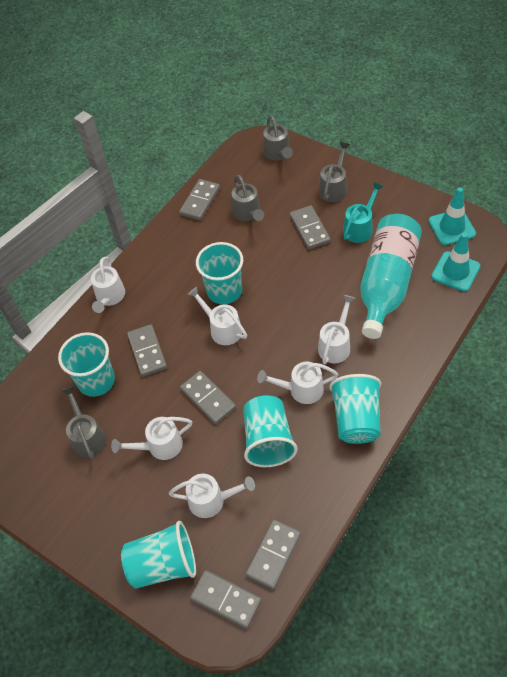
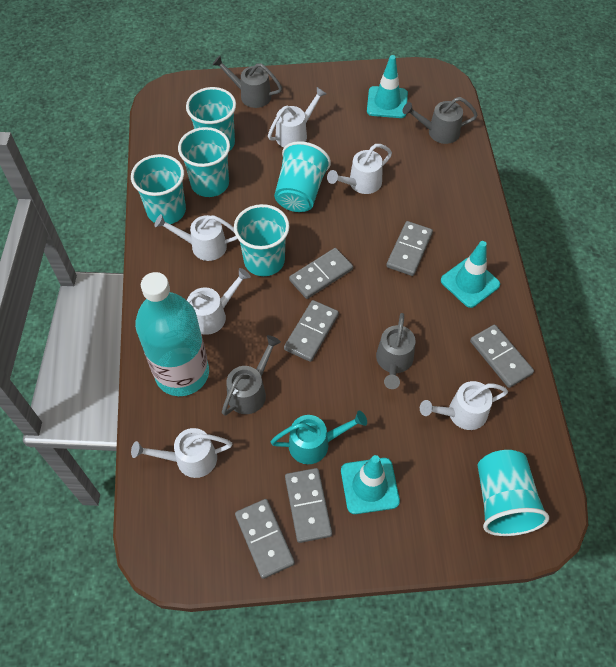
turquoise cup: 5 -> 6
turquoise traffic cone: 2 -> 3

